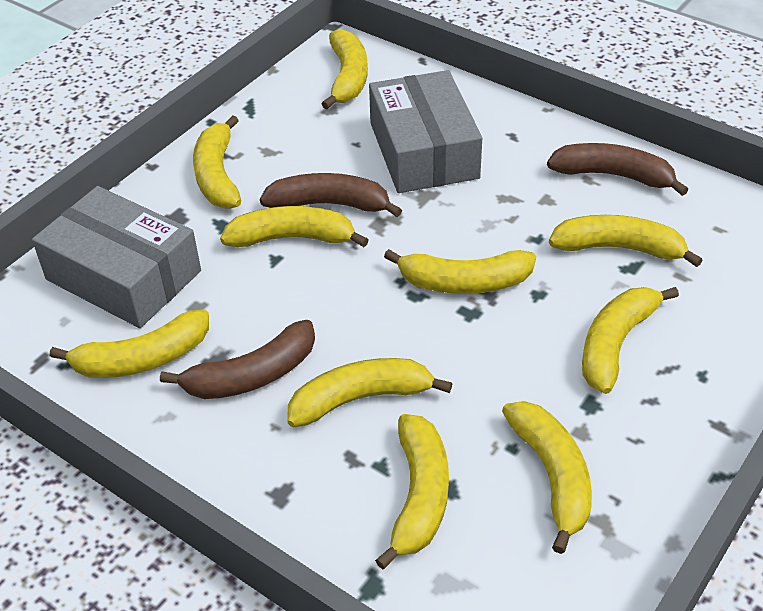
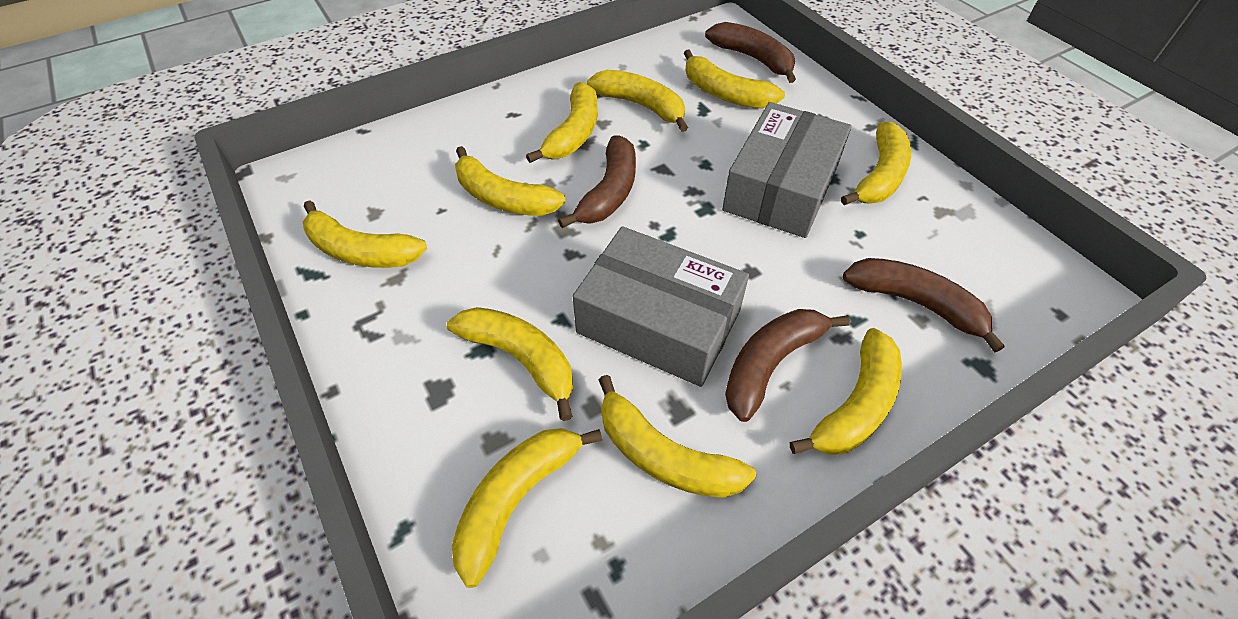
brown banana: 3 -> 4

